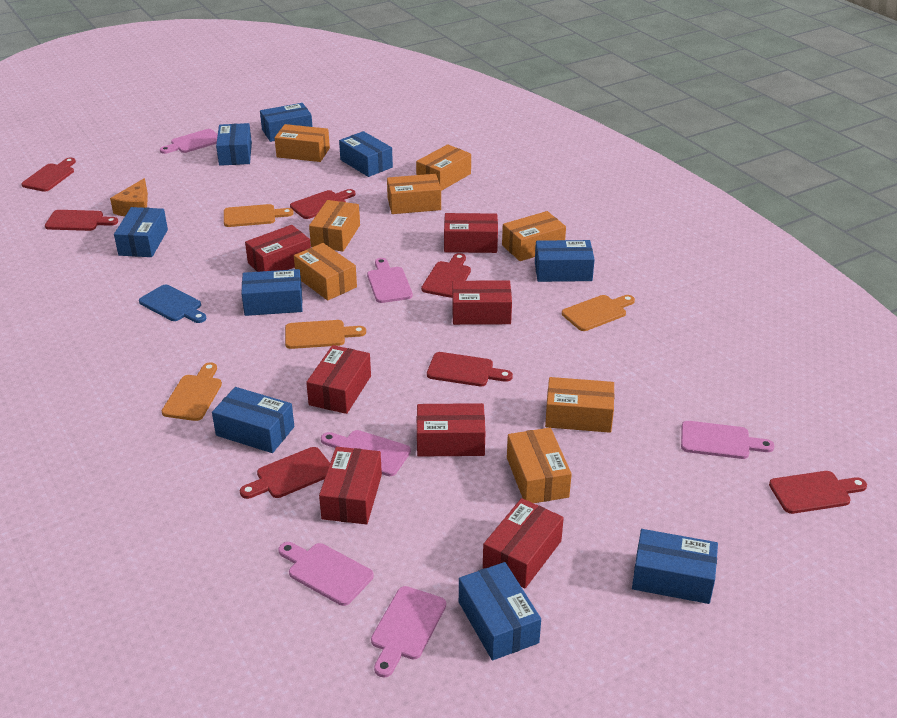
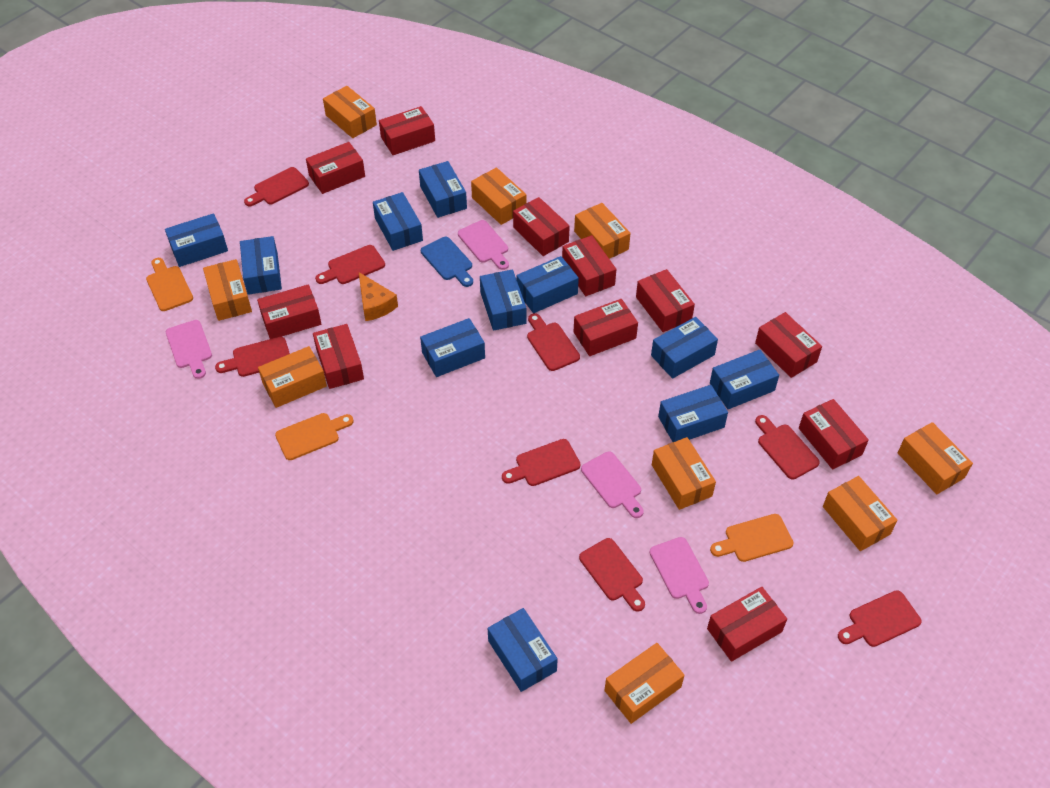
blue box: 9 -> 11
orange box: 8 -> 9
orange cutting board: 4 -> 3
pink cutting board: 6 -> 4
red box: 7 -> 11
red cutting board: 7 -> 8

